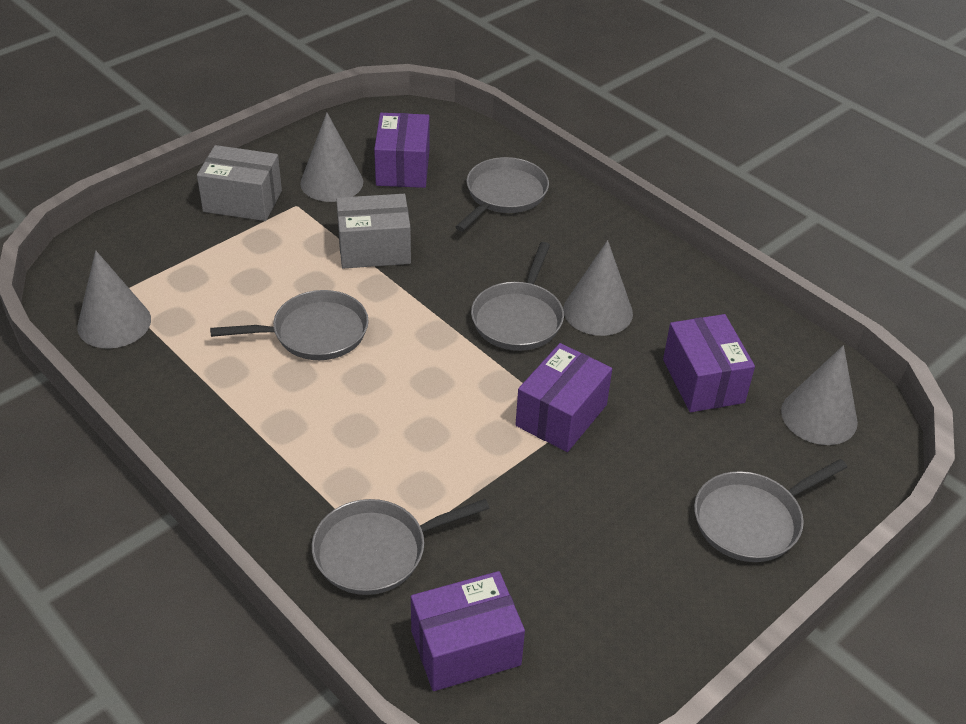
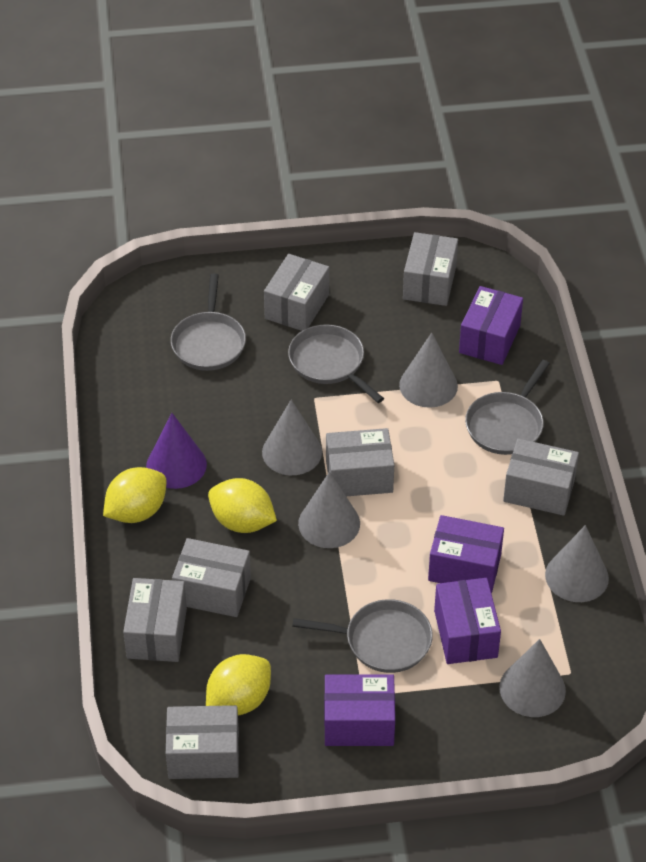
grey box: 2 -> 7
grey cone: 4 -> 5
grey pan: 5 -> 4
purple cone: 0 -> 1
yellow lemon: 0 -> 3

